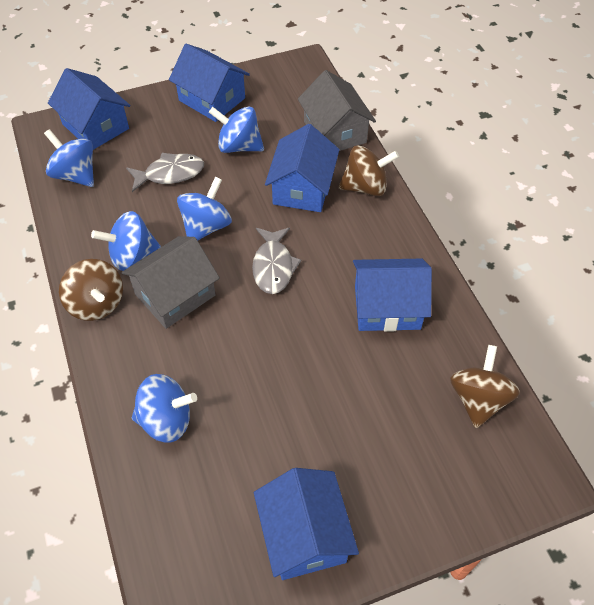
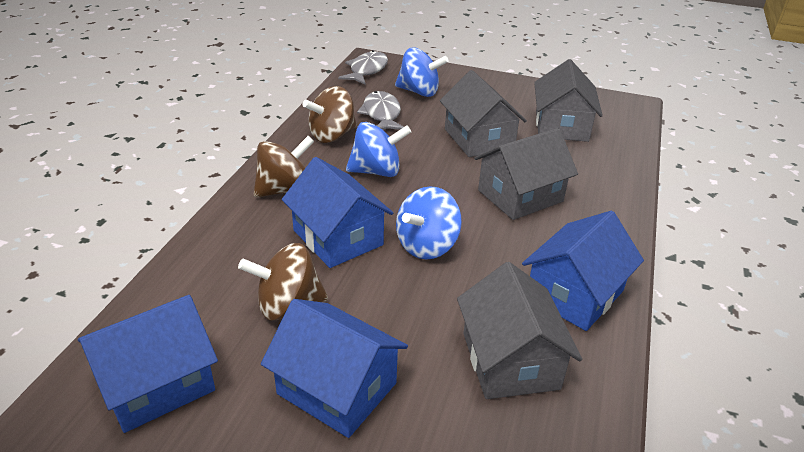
blue house: 5 -> 4
blue spinning top: 5 -> 3
grey house: 2 -> 4

